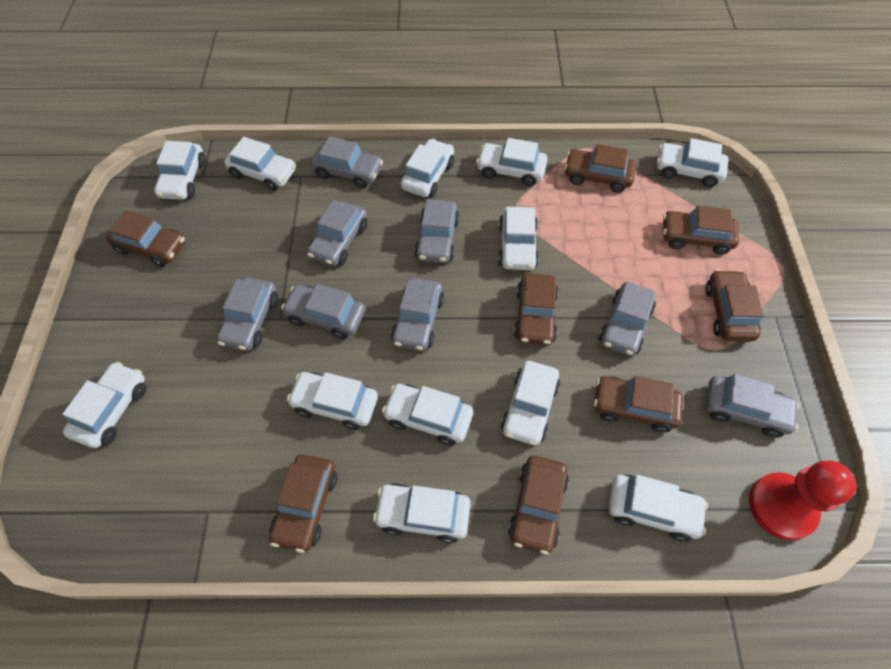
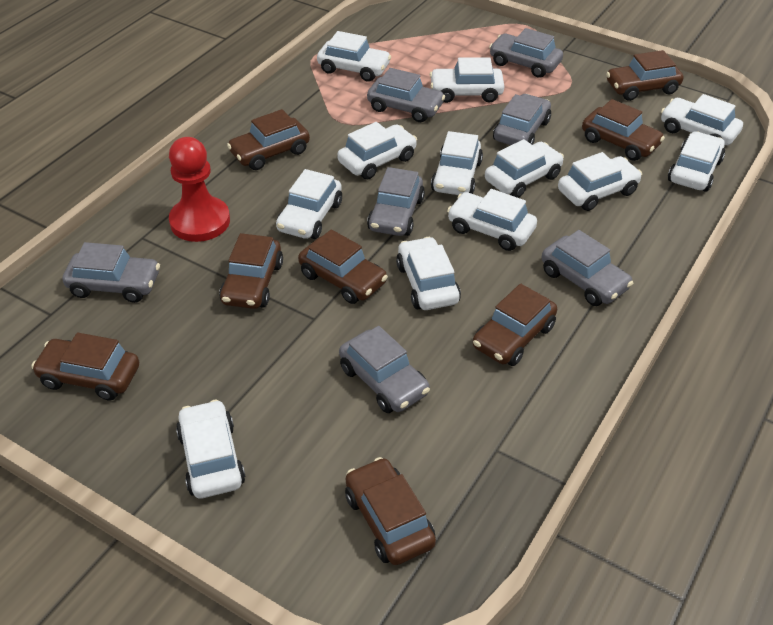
grey car: 8 -> 7

